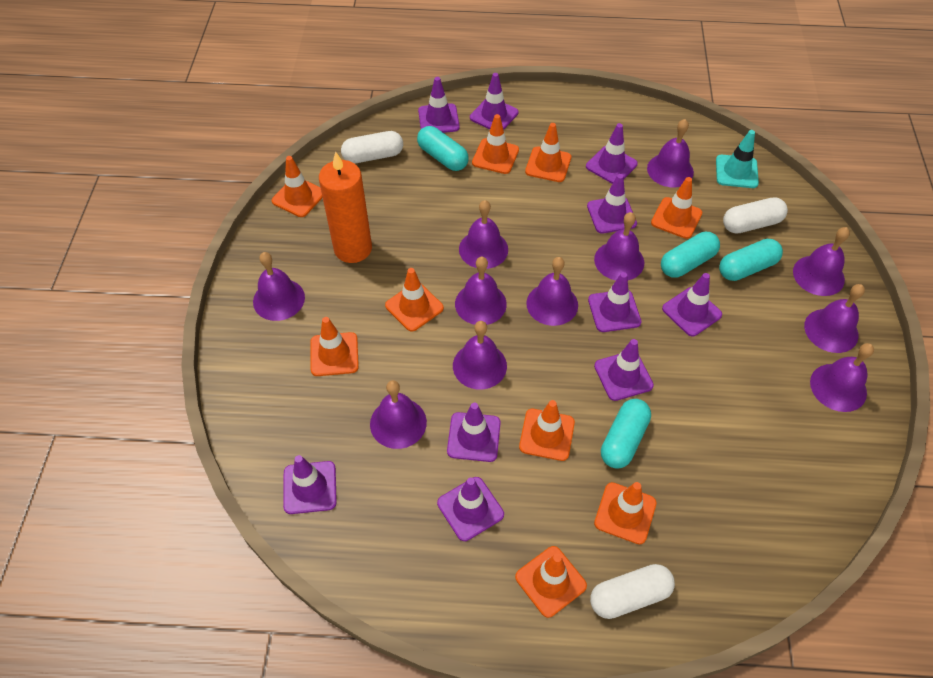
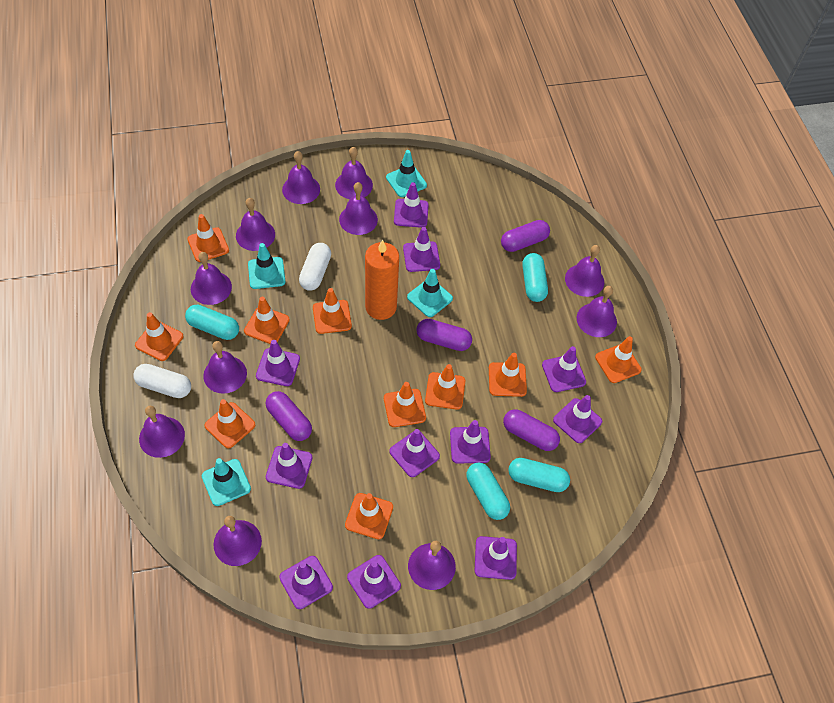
orange traffic cone: 9 -> 10
purple capsule: 0 -> 4
purple traffic cone: 10 -> 11
turquoise traffic cone: 1 -> 4
white capsule: 3 -> 2

